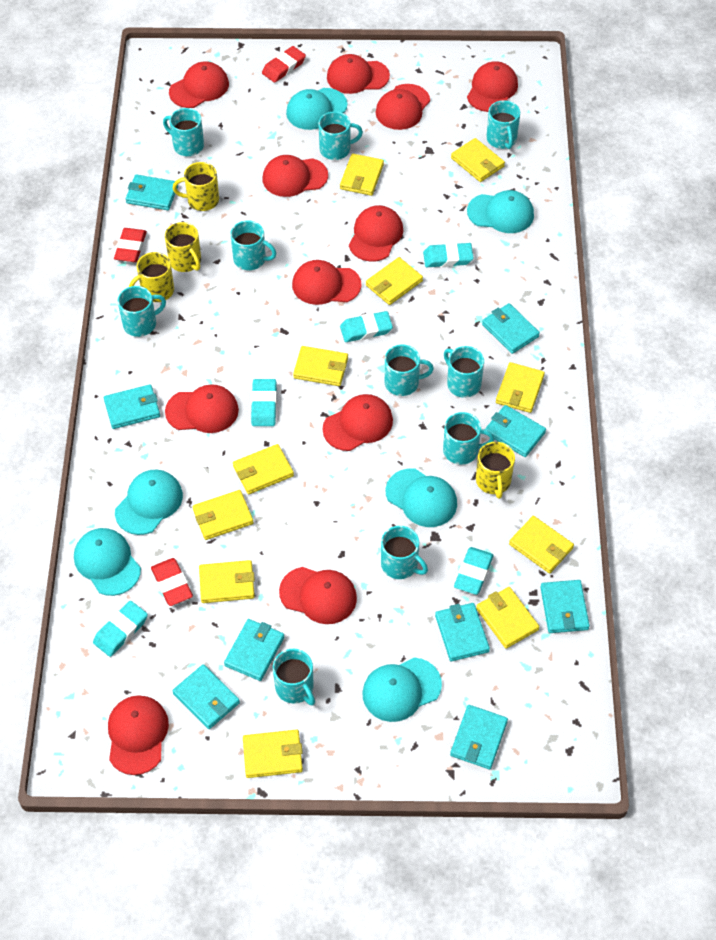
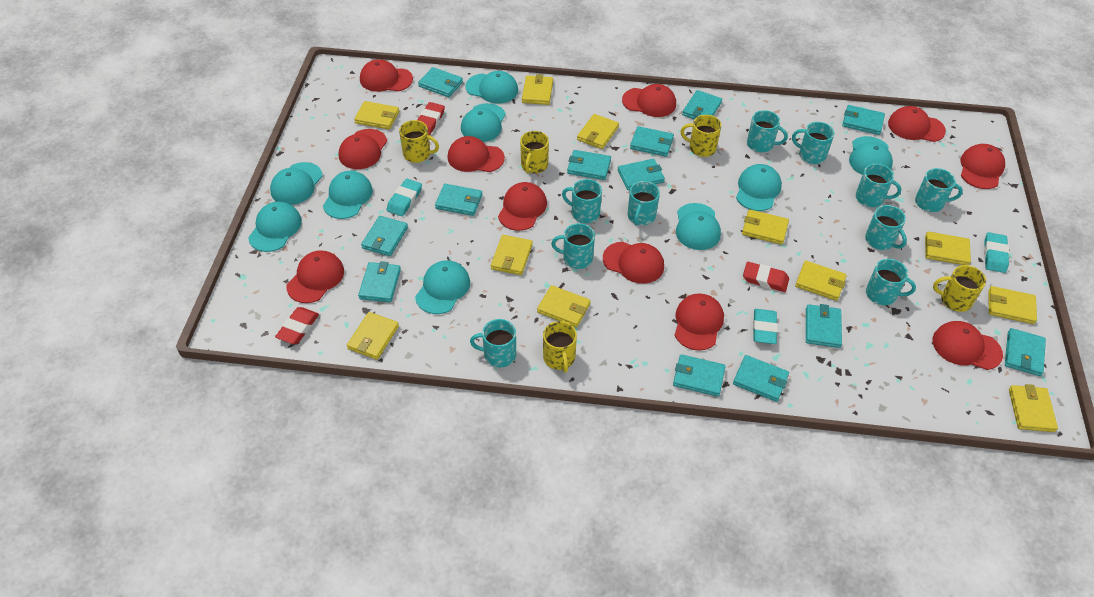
turquoise cap: 6 -> 9
turquoise eraser: 5 -> 3
turquoise wallet: 9 -> 13
yellow mug: 4 -> 5

